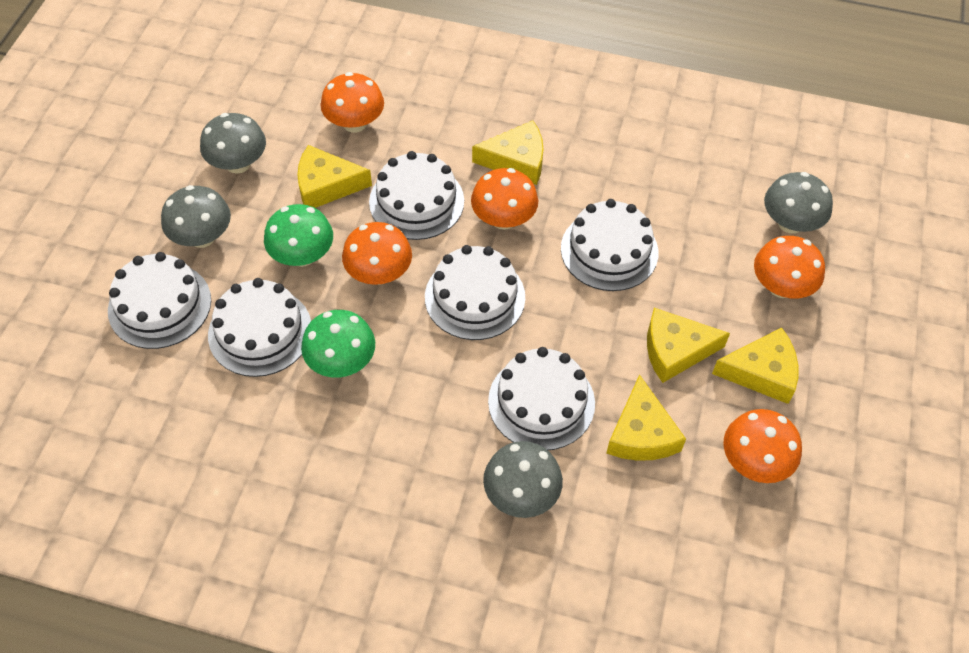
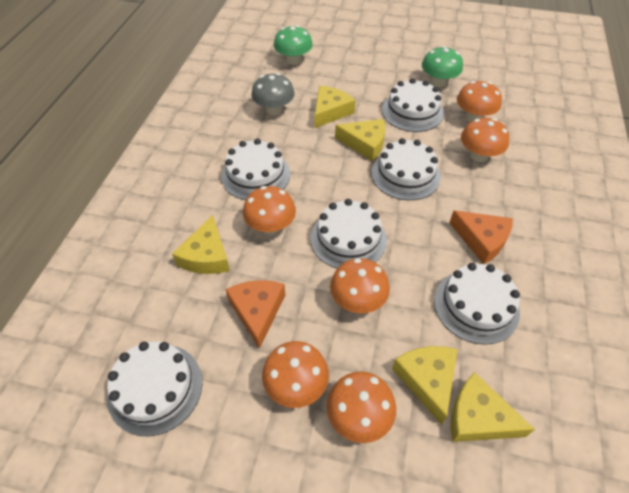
grey mushroom: 4 -> 1
orange cheese: 0 -> 2
orange mushroom: 5 -> 6

